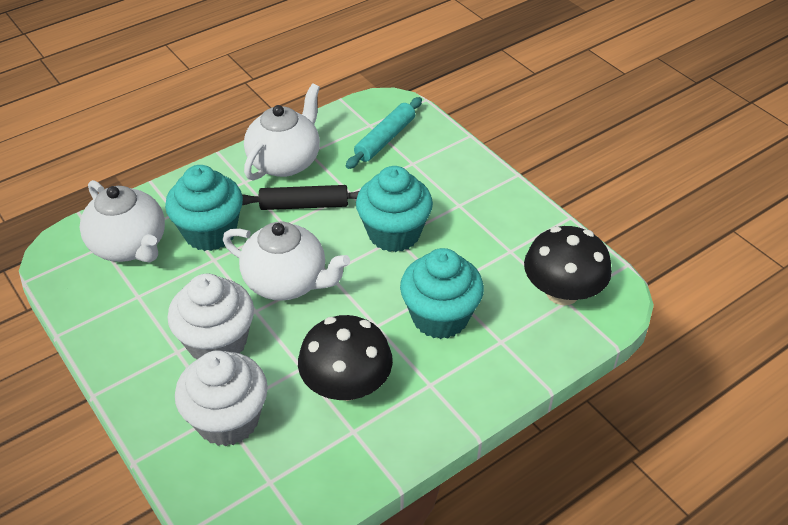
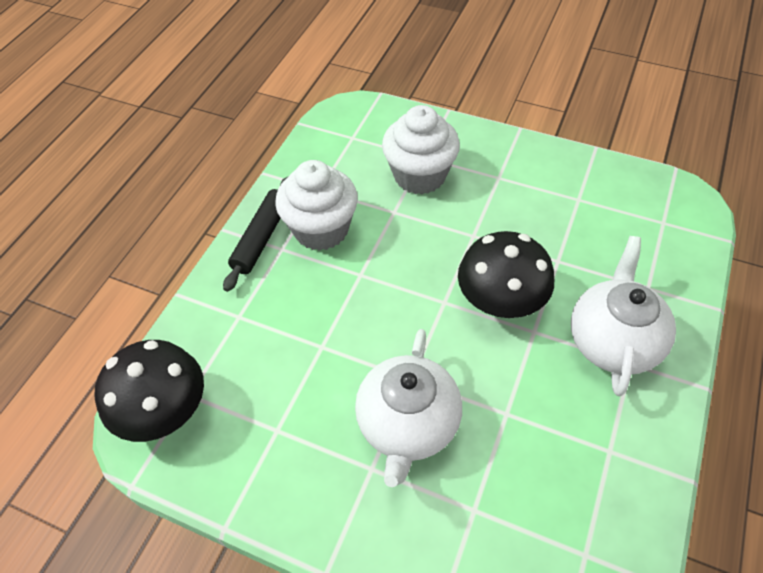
turquoise cupcake: 3 -> 0
turquoise rolling pin: 1 -> 0
white teapot: 3 -> 2

